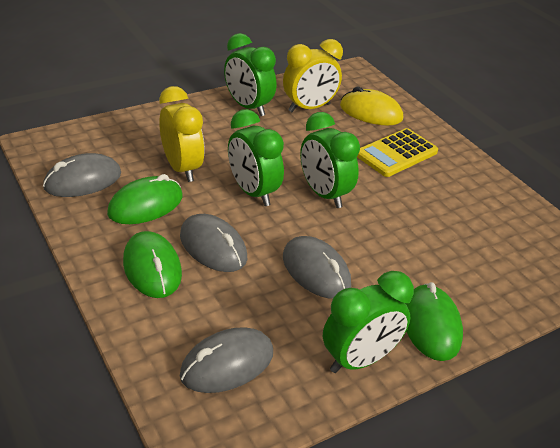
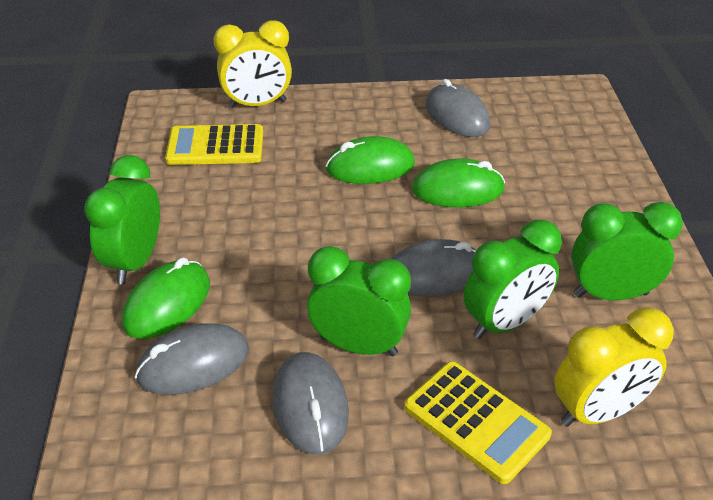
yellow calculator: 1 -> 2
yellow mouse: 1 -> 0

